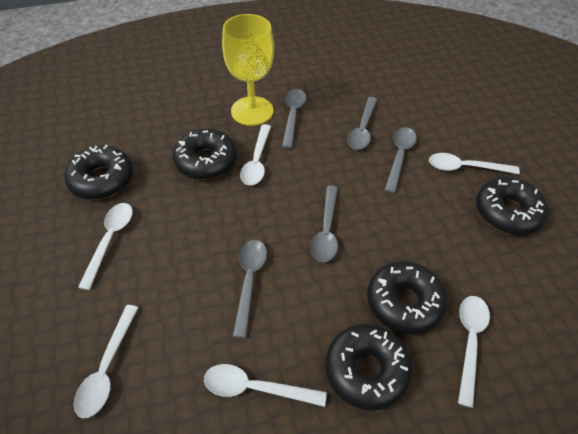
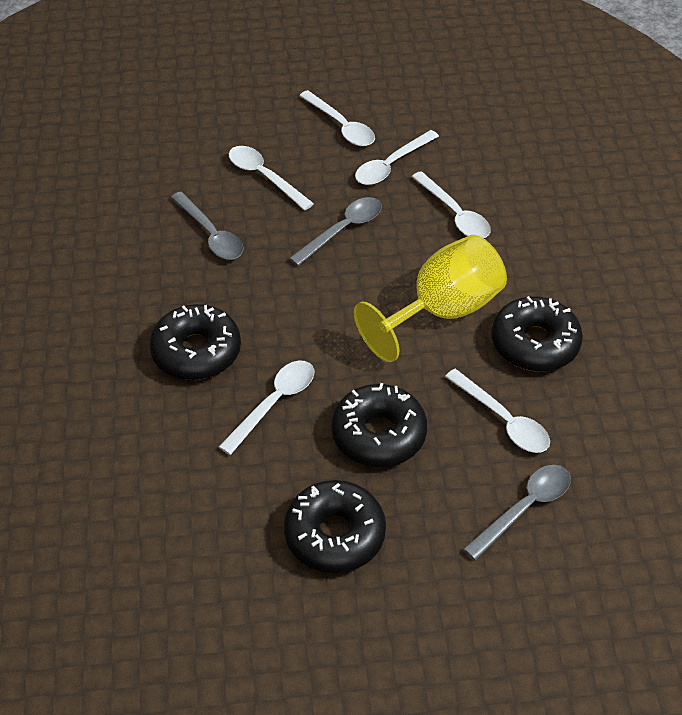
black donut: 5 -> 4
grey spoon: 5 -> 3

